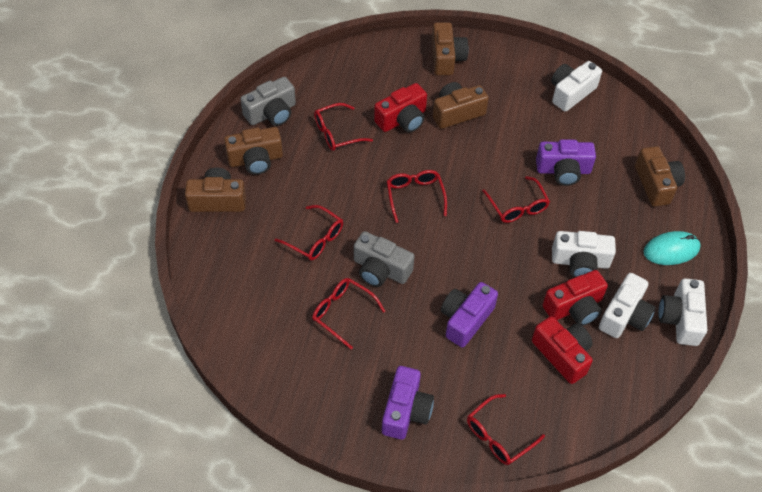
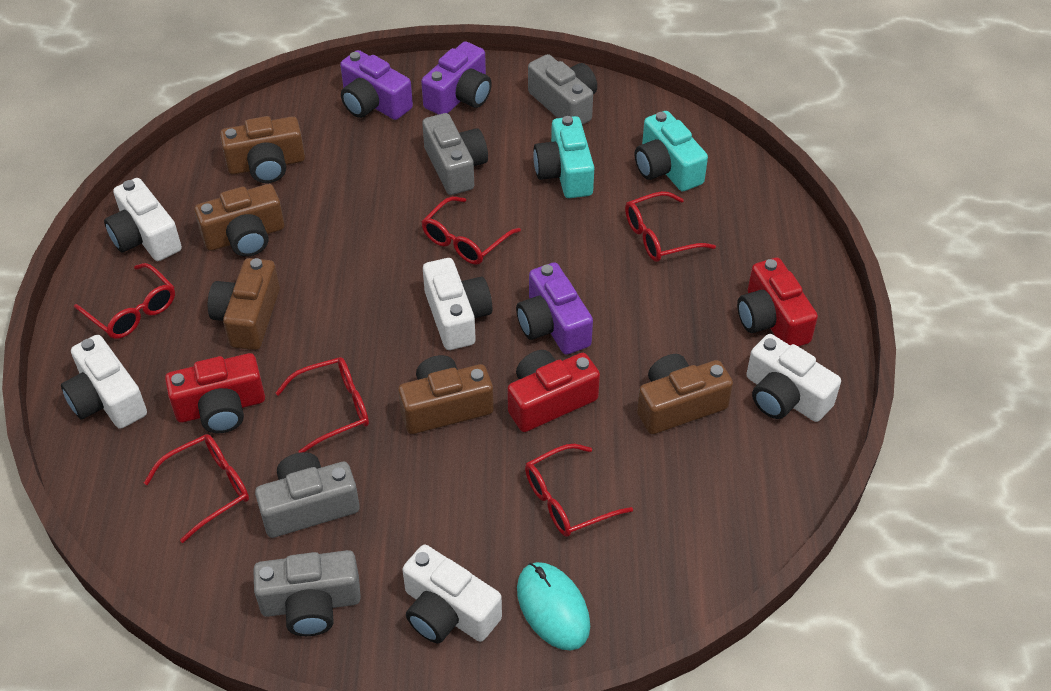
grey camera: 2 -> 4
turquoise camera: 0 -> 2
white camera: 4 -> 5

